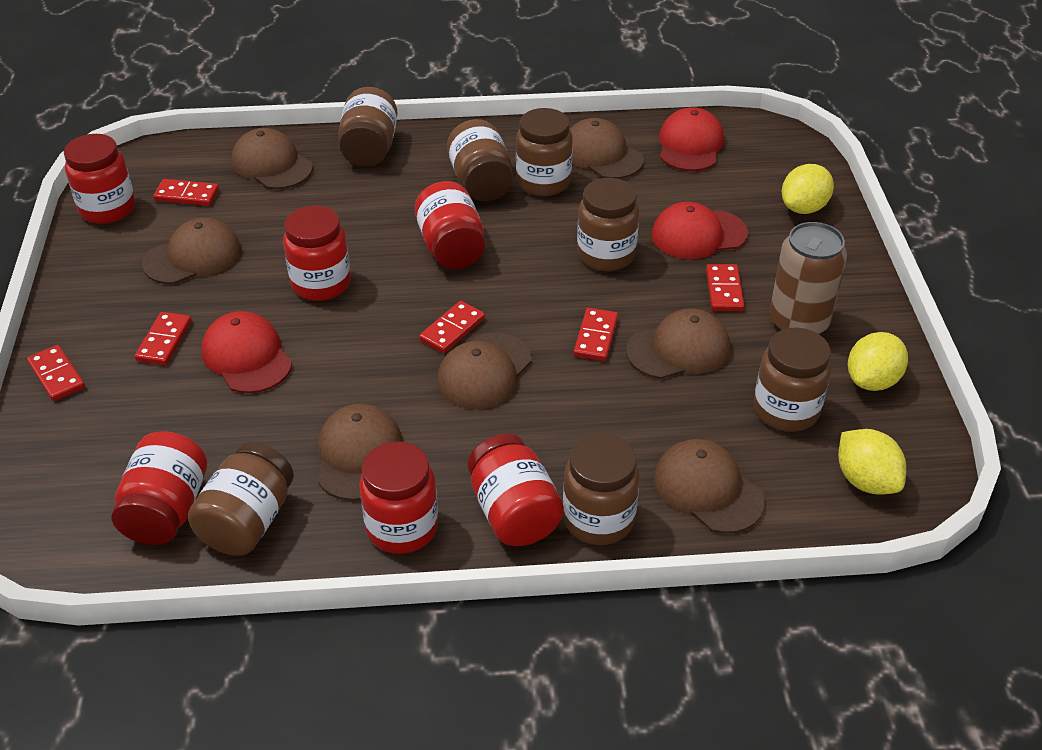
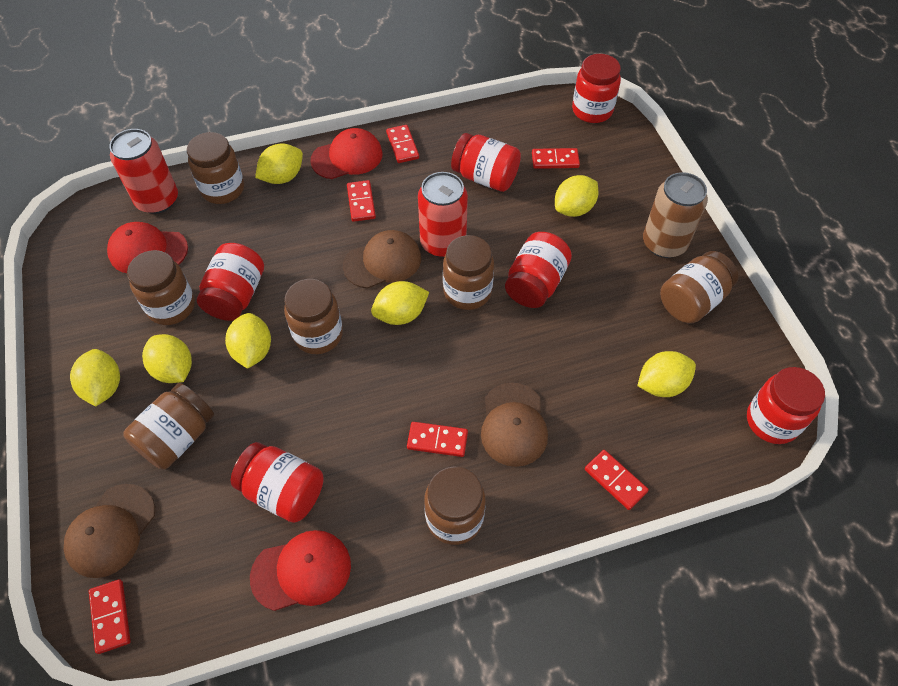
brown cap: 7 -> 3
red can: 0 -> 2
yellow lemon: 3 -> 7

